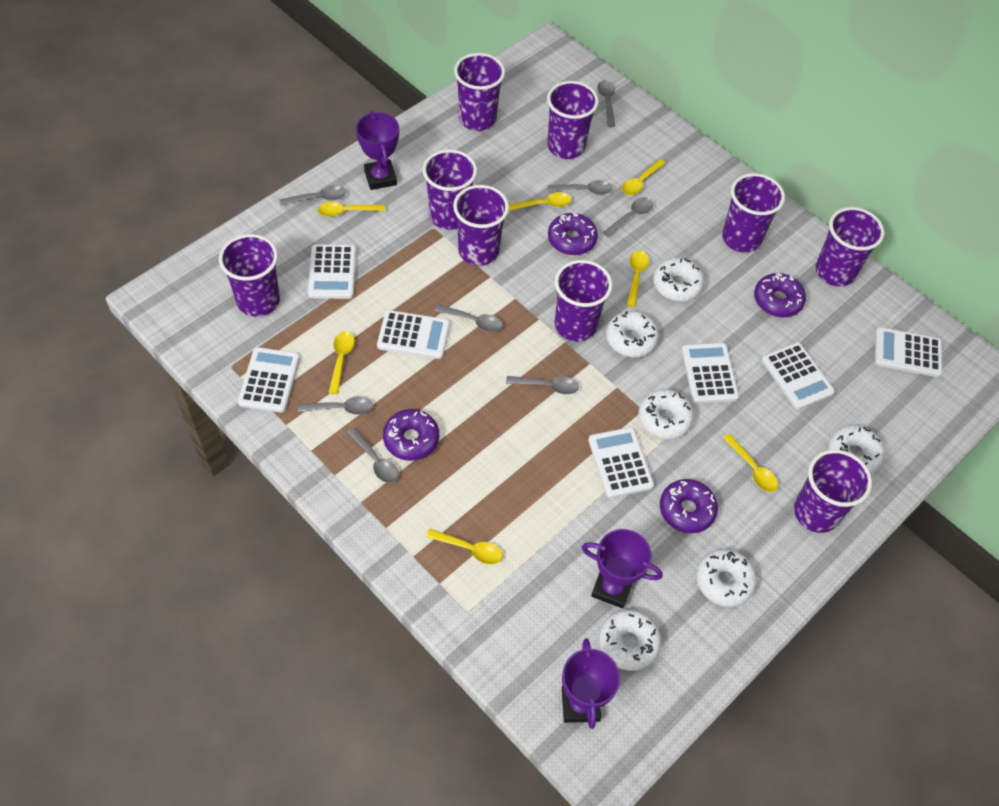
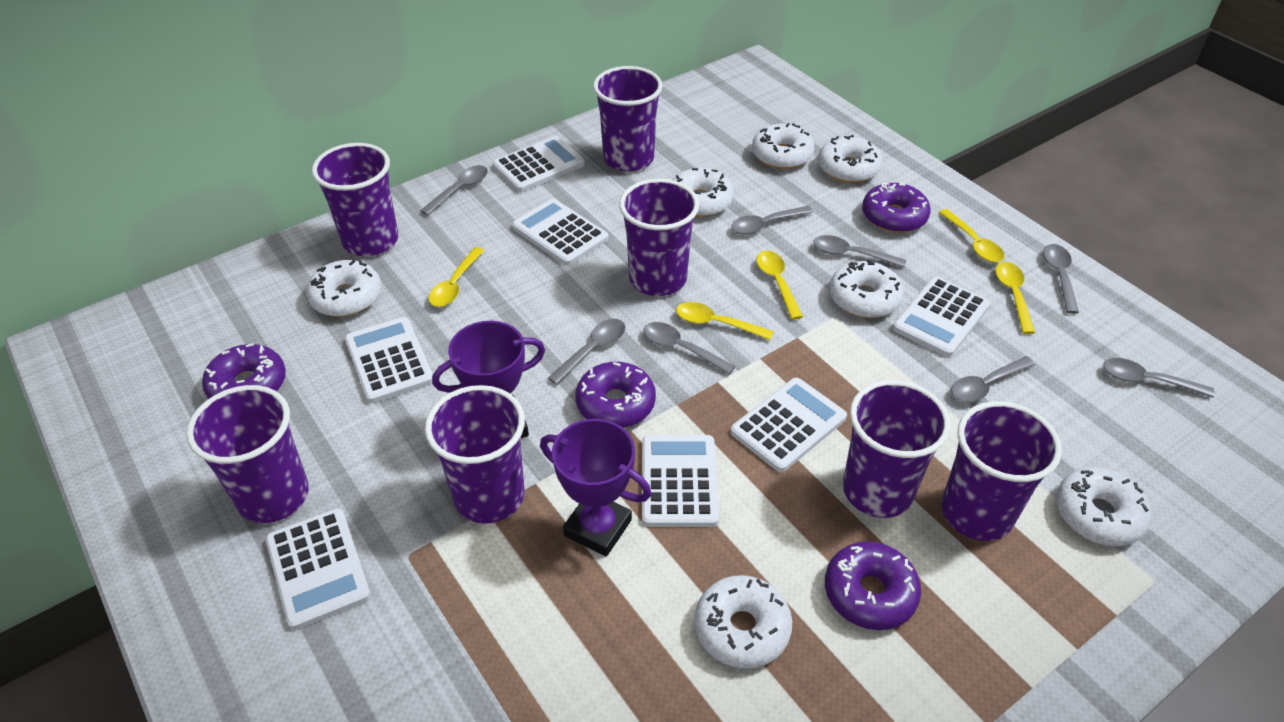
purple cup: 9 -> 7
purple trophy: 3 -> 2
white donut: 6 -> 7
yellow spoon: 7 -> 5

